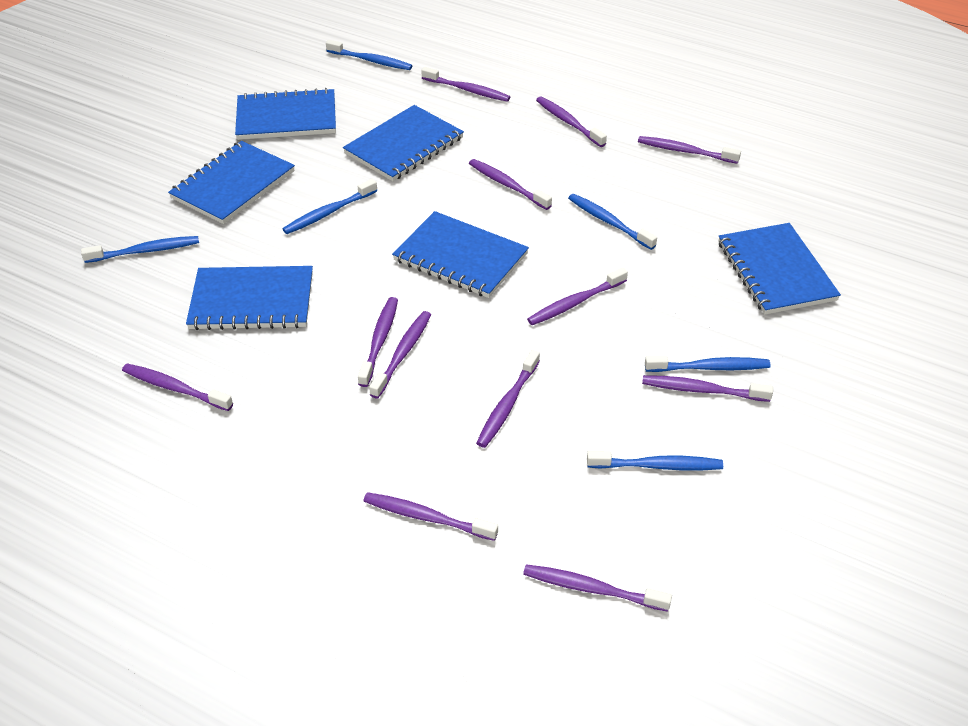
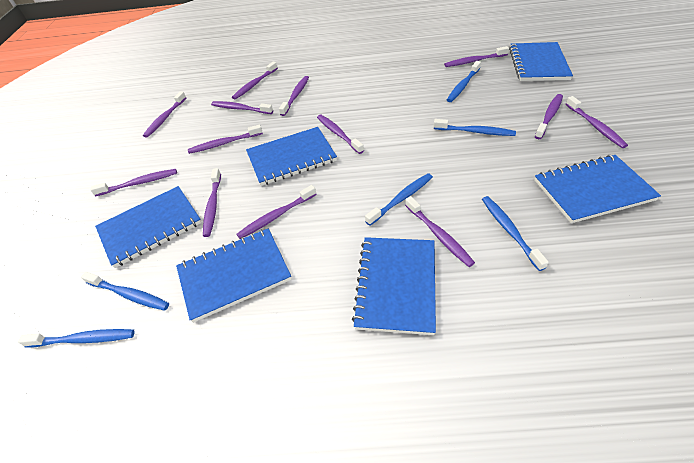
purple toothbrush: 12 -> 13

